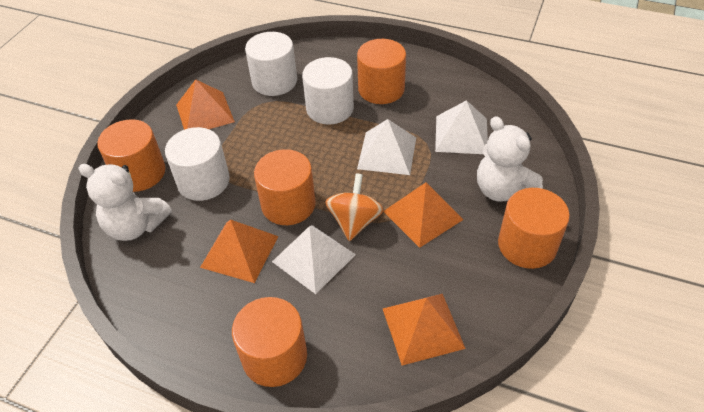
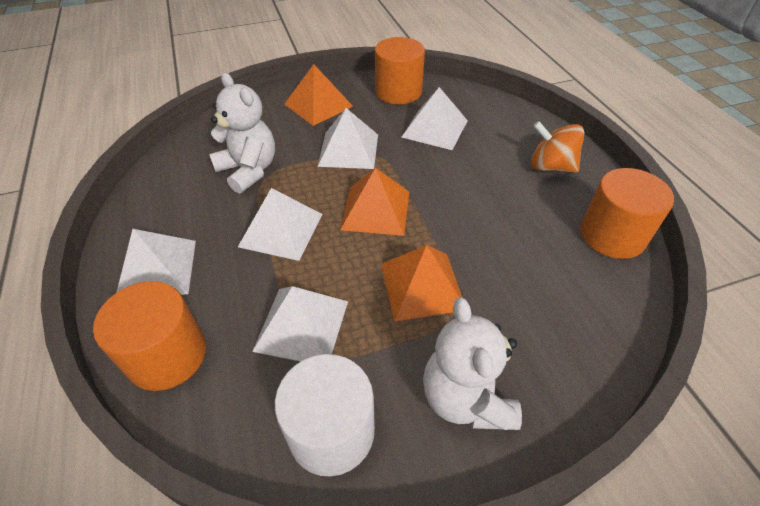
orange cylinder: 5 -> 3
orange pyramid: 4 -> 3
white cylinder: 3 -> 1
white pyramid: 3 -> 5

